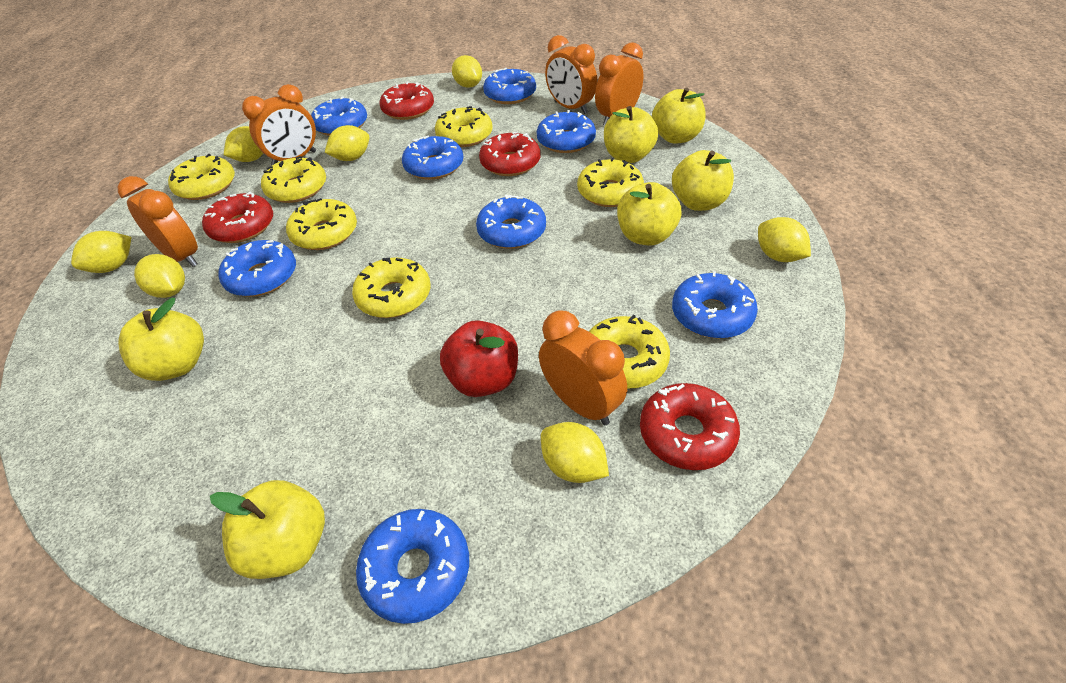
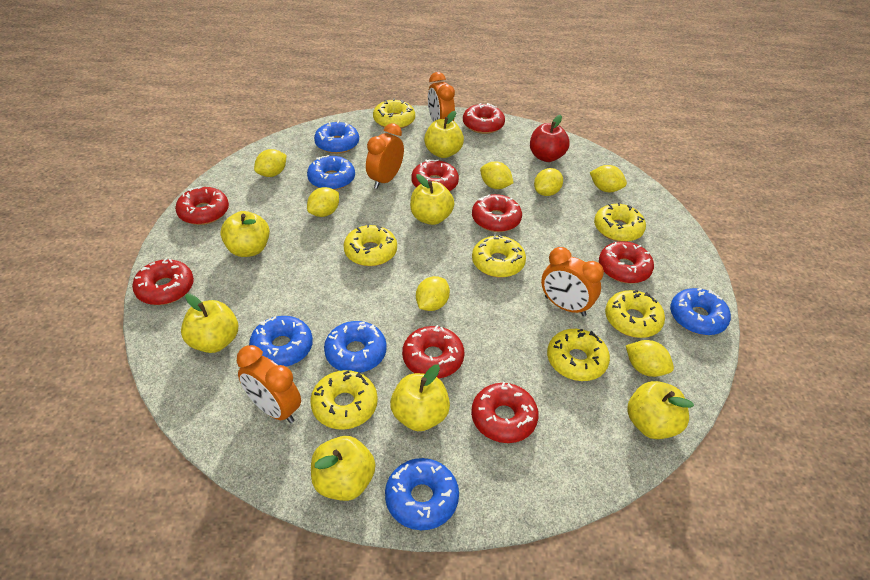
blue donut: 8 -> 6
orange clock: 5 -> 4
red donut: 4 -> 8
yellow apple: 6 -> 7

